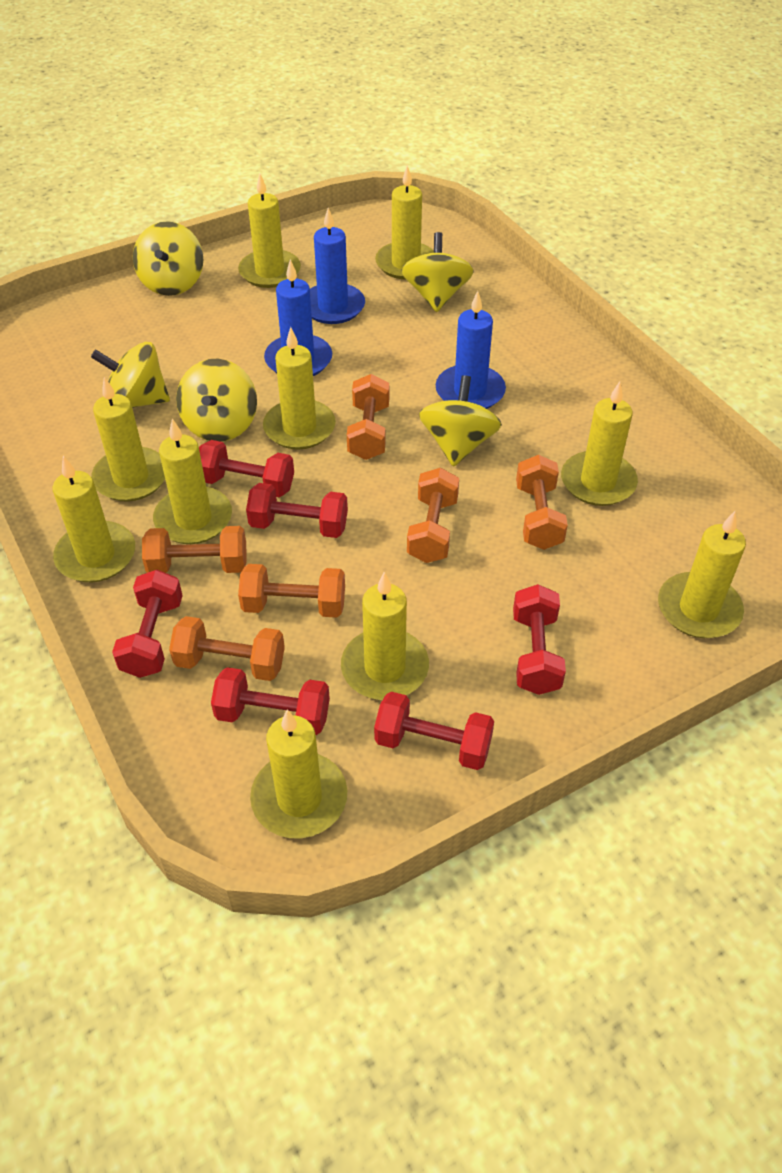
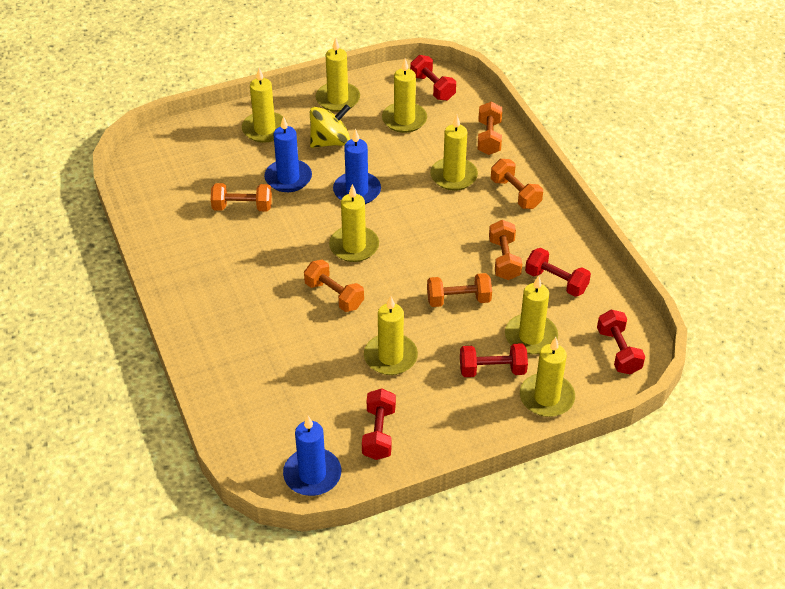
red dumbbell: 6 -> 5
yellow candle: 10 -> 8
yellow spinning top: 5 -> 1

